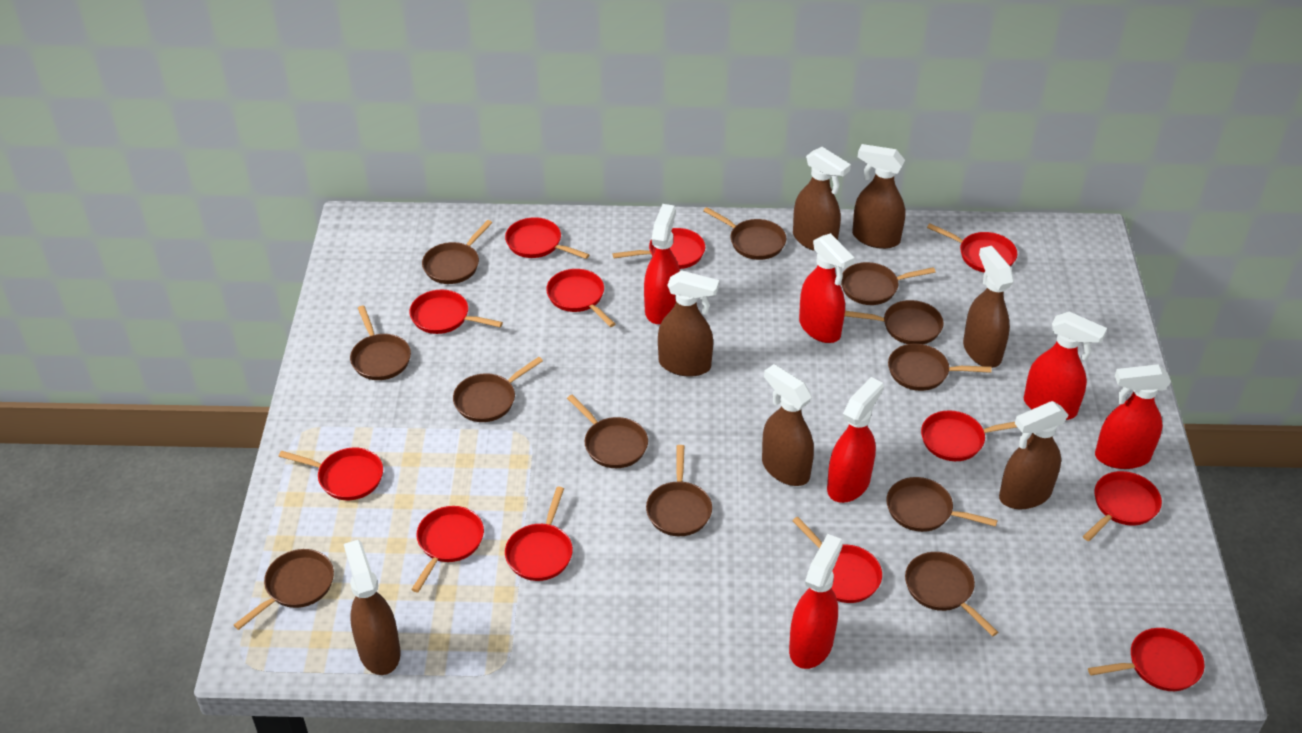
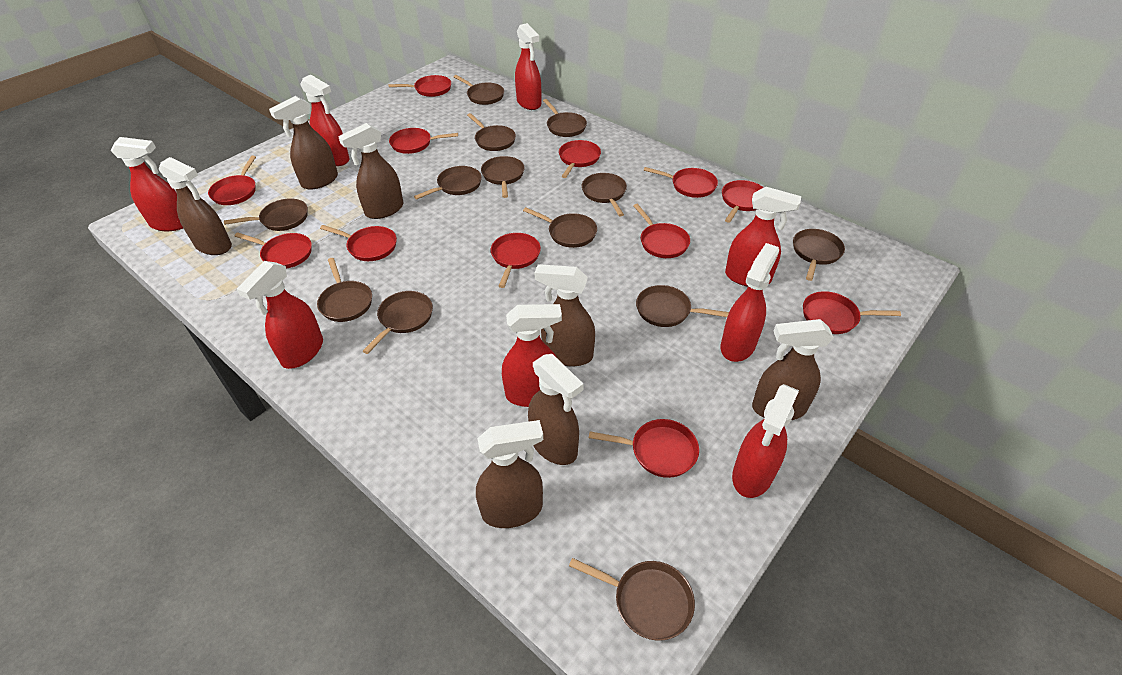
brown pan: 12 -> 13
red spray bottle: 6 -> 8

